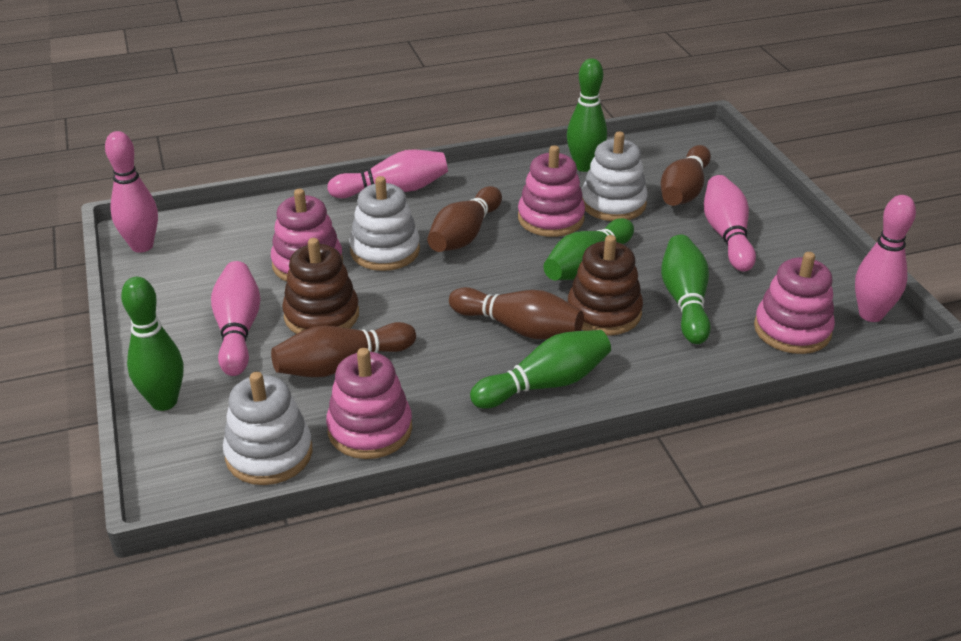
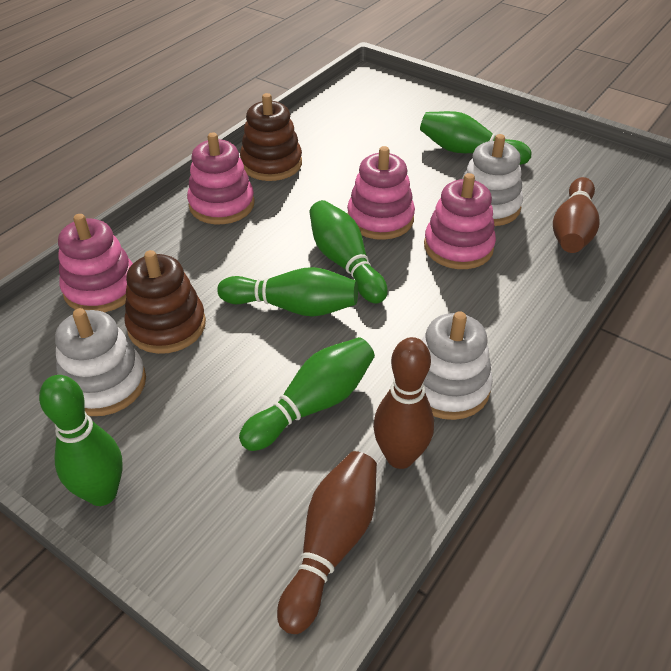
brown bowling pin: 4 -> 3
pink bowling pin: 5 -> 0

